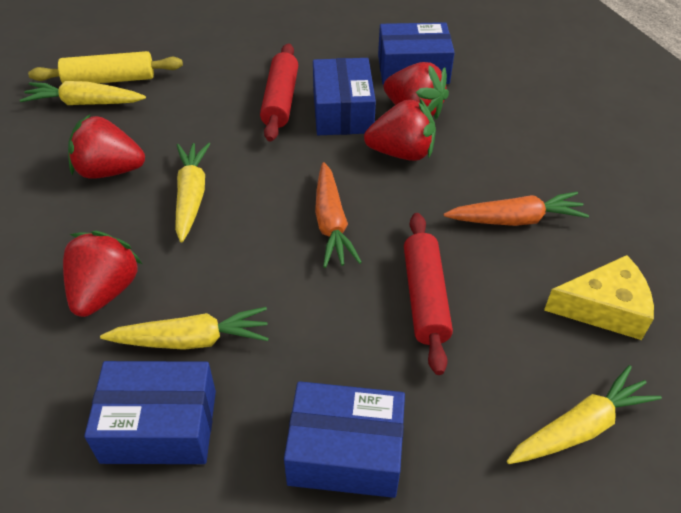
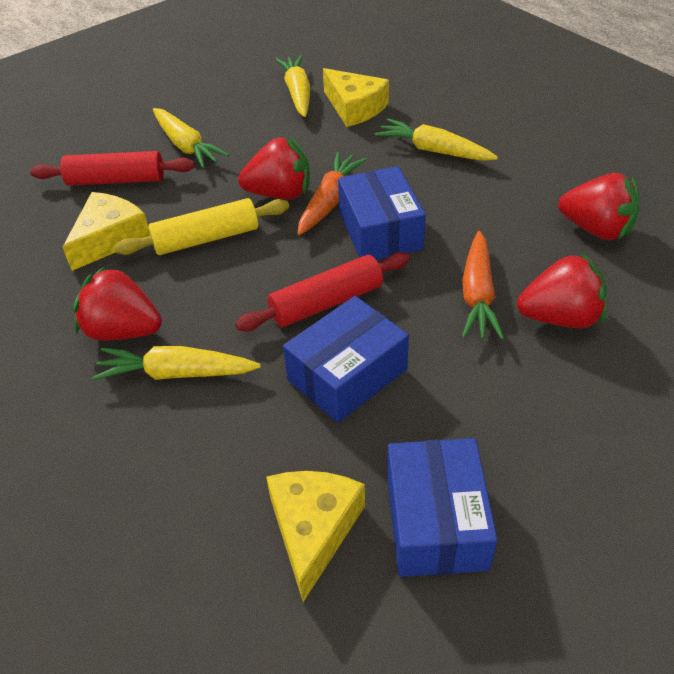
blue box: 4 -> 3
yellow cheese: 1 -> 3

